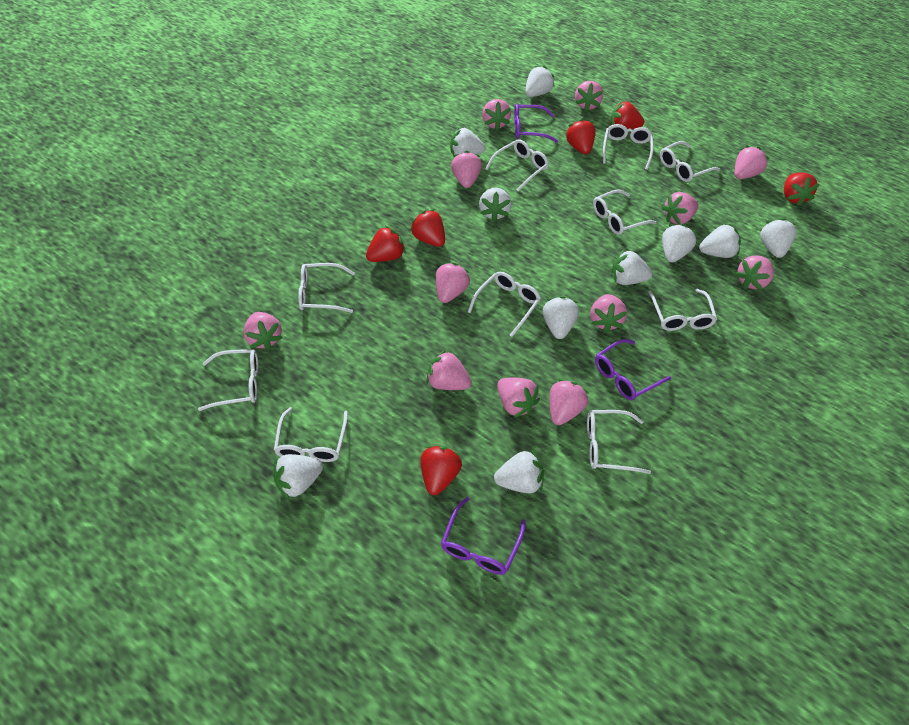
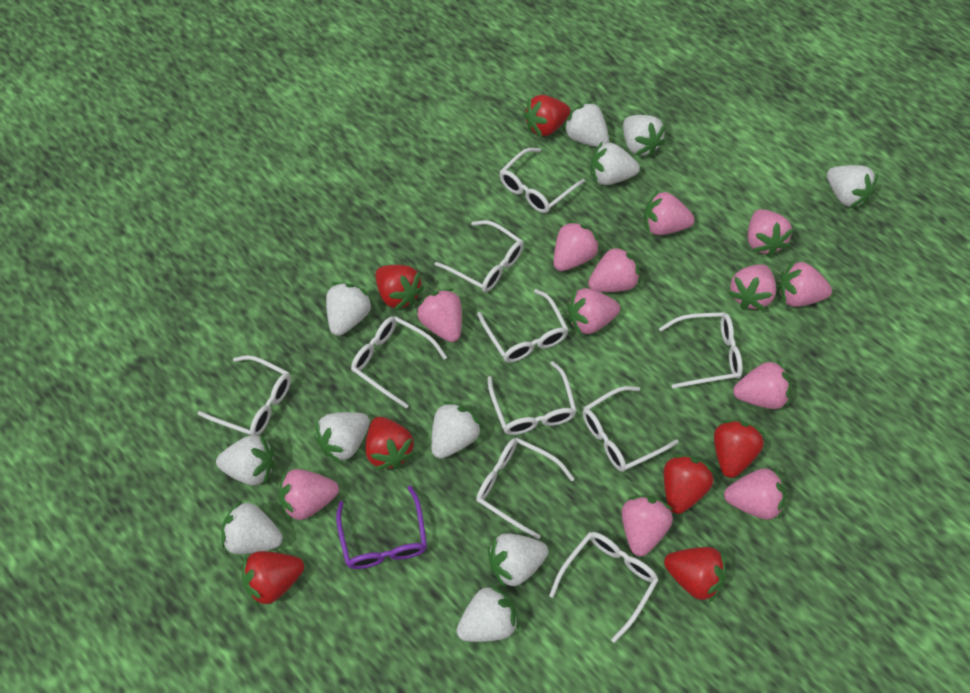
purple glasses: 3 -> 1
red strawberry: 6 -> 7
white strawberry: 10 -> 11

